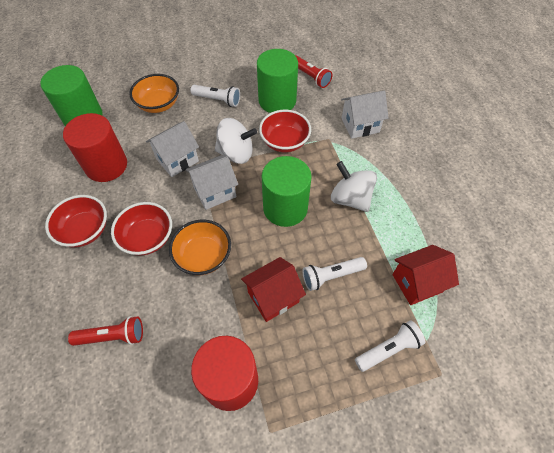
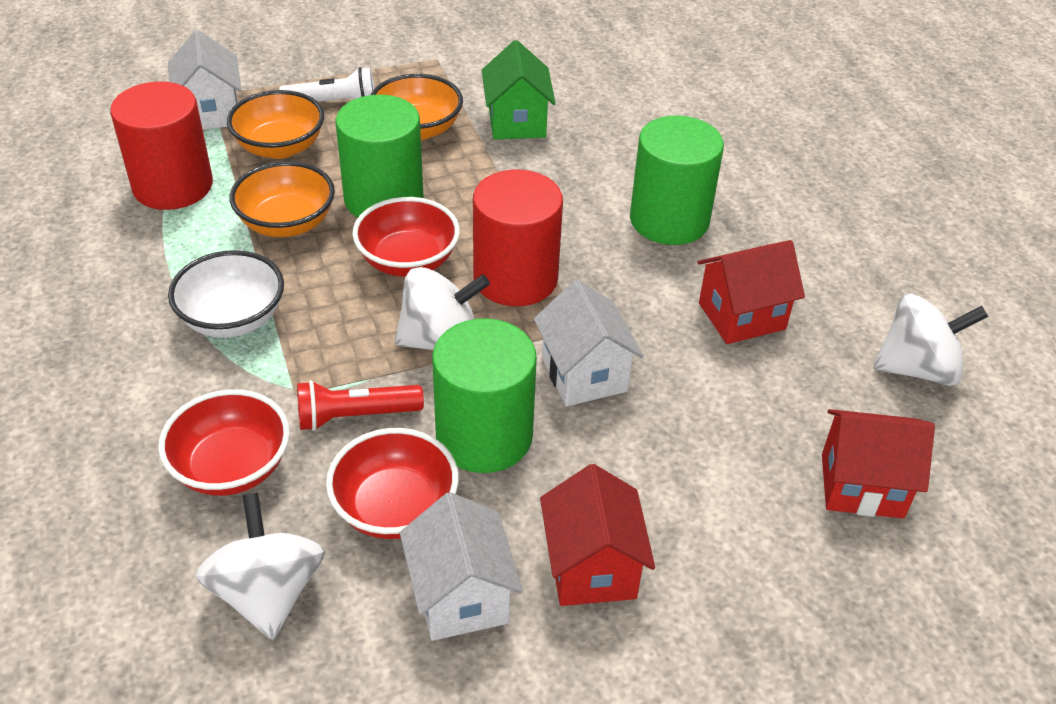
green house: 0 -> 1
orange bowl: 2 -> 3
red flashlight: 2 -> 1
red house: 2 -> 3
white bowl: 0 -> 1
white flashlight: 3 -> 1
white spinning top: 2 -> 3

